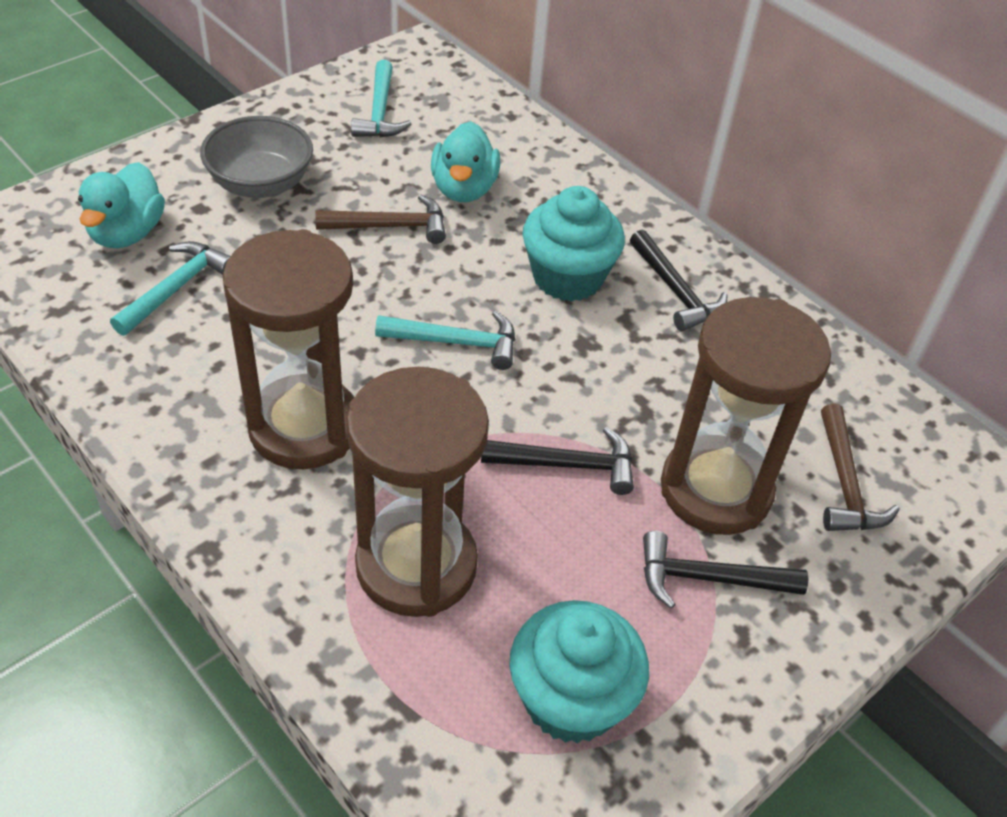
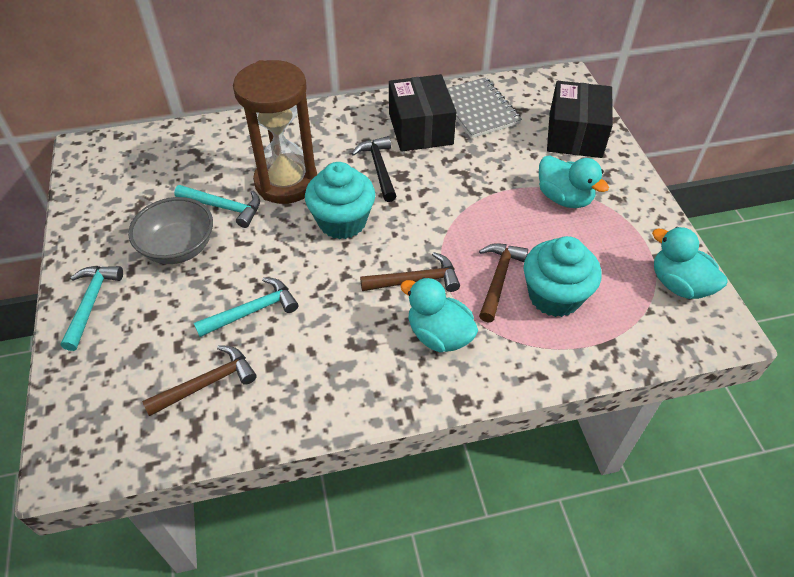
black box: 0 -> 2
black hammer: 3 -> 1
brown hammer: 2 -> 3
brown hourglass: 3 -> 1
grey notebook: 0 -> 1
turquoise duck: 2 -> 3

